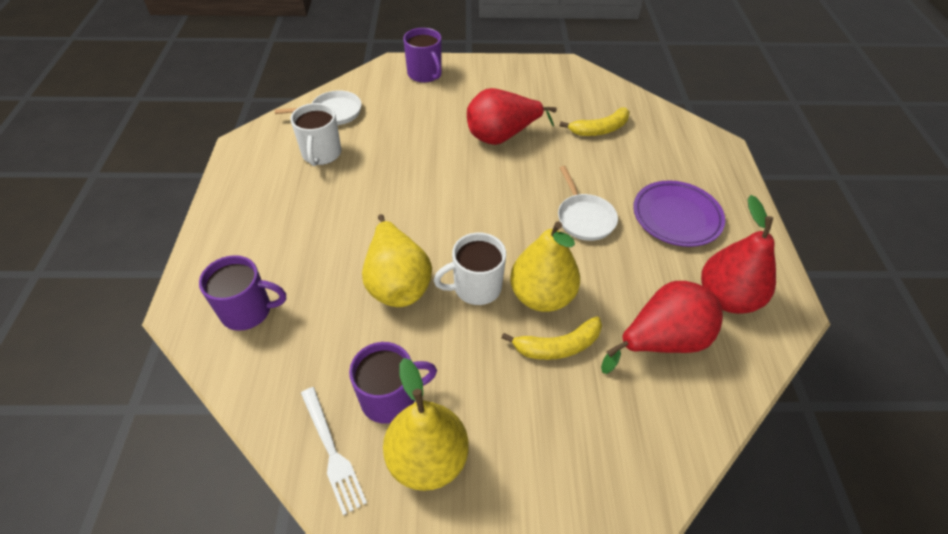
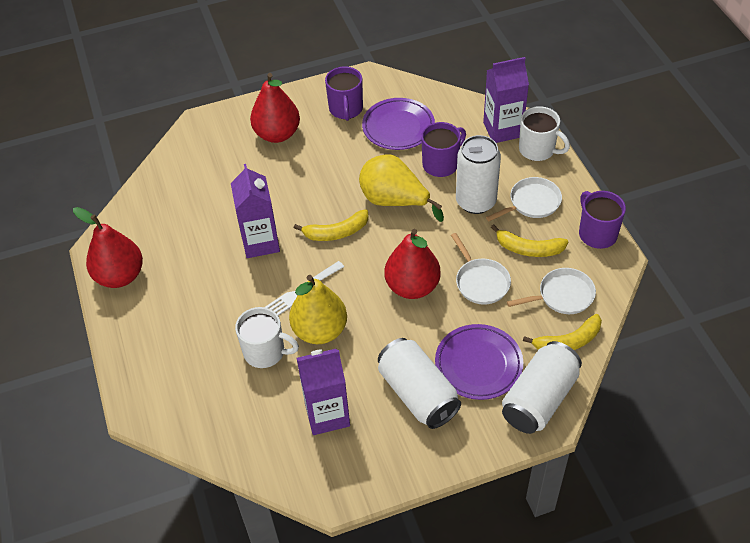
purple carton: 0 -> 3
purple plate: 1 -> 2
white can: 0 -> 3
white pan: 2 -> 3
yellow banana: 2 -> 3
yellow pear: 3 -> 2

